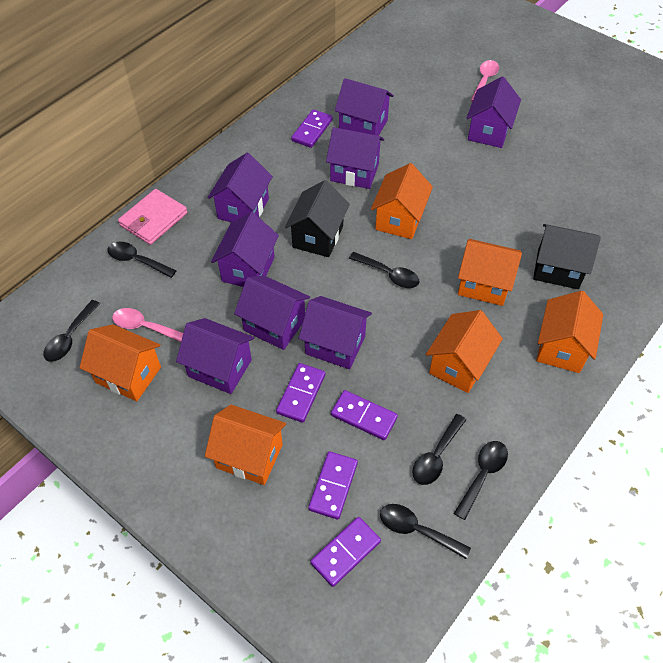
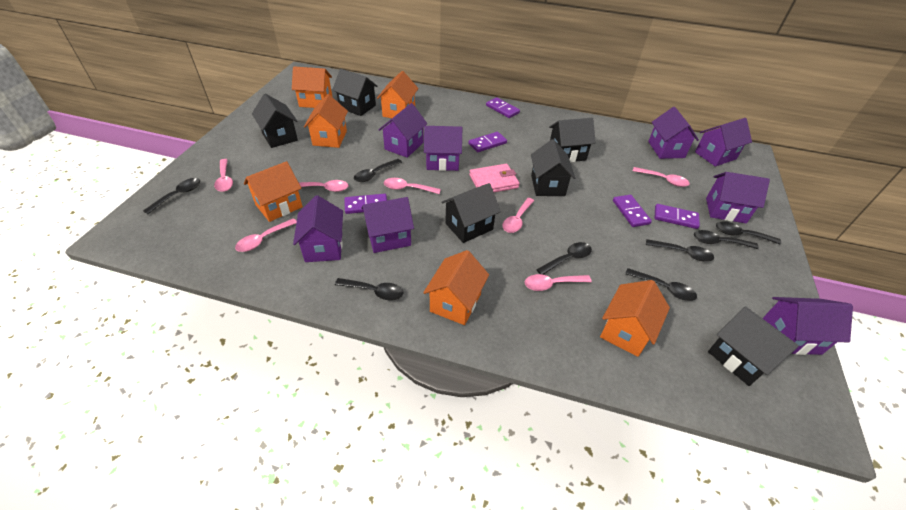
black house: 2 -> 6
black spoon: 6 -> 8
pink spoon: 2 -> 7

